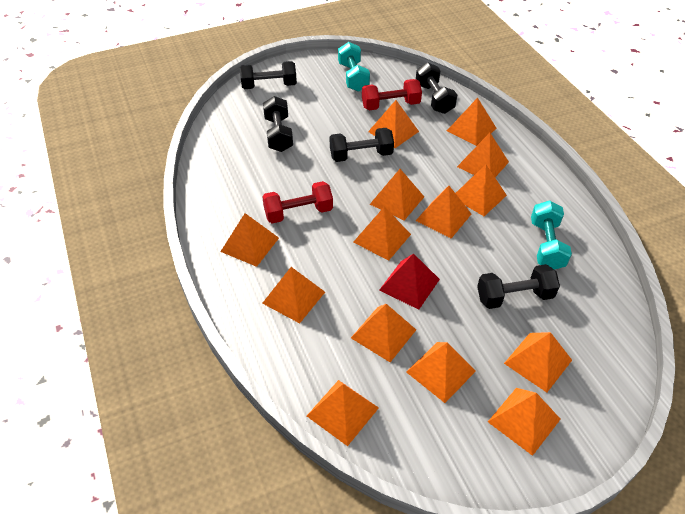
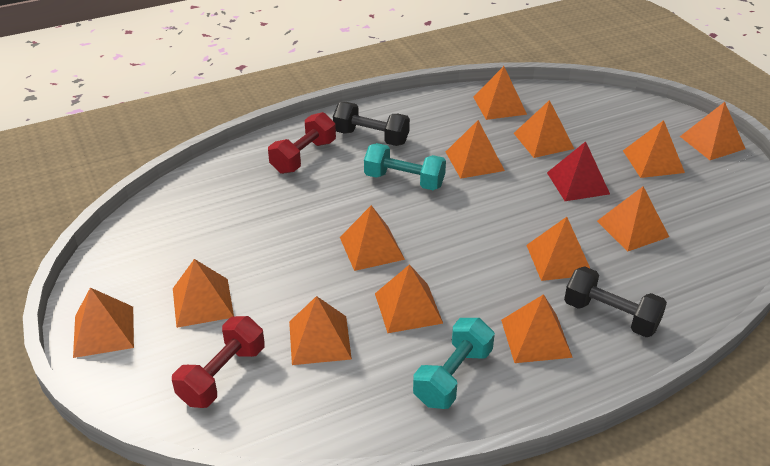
black dumbbell: 5 -> 2
orange pyramid: 14 -> 13

